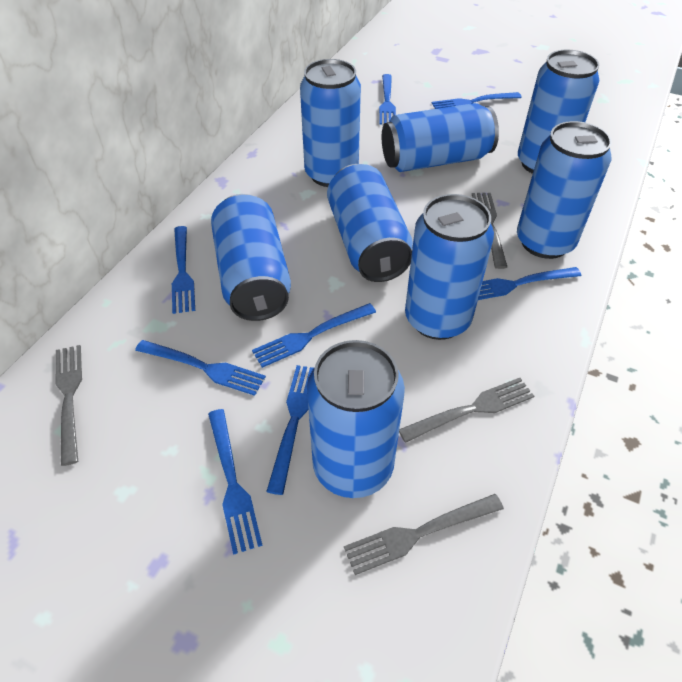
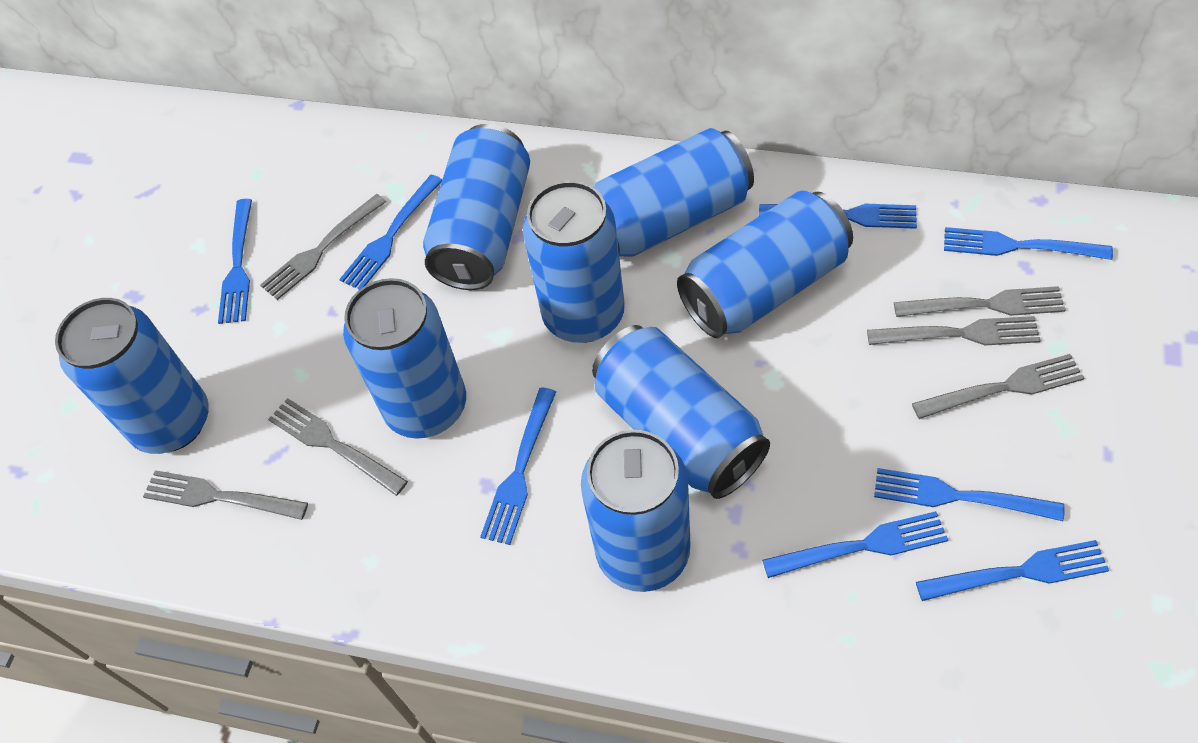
grey fork: 4 -> 6

